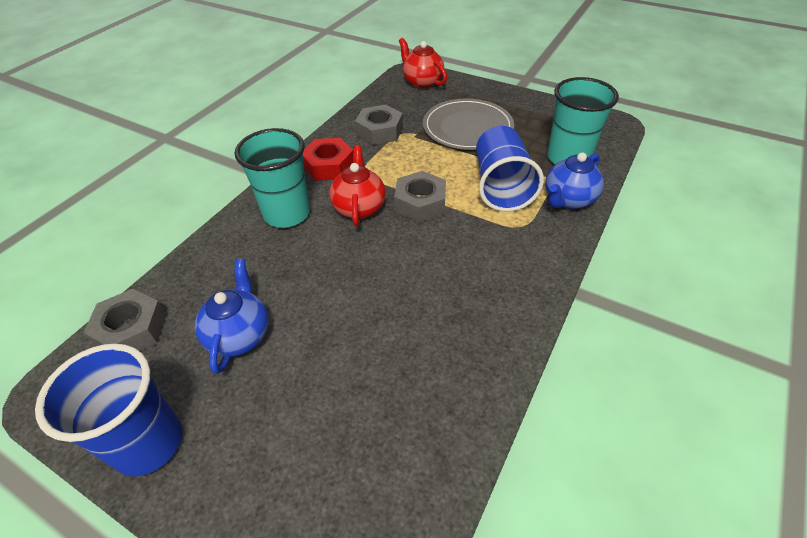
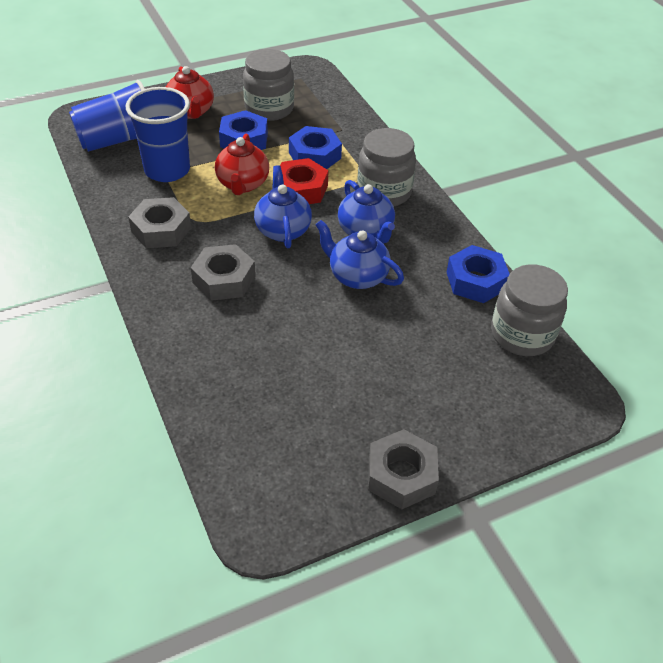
blue nut: 0 -> 3
blue teapot: 2 -> 3
grey jar: 0 -> 3
grey plate: 1 -> 0
turquoise cup: 2 -> 0

